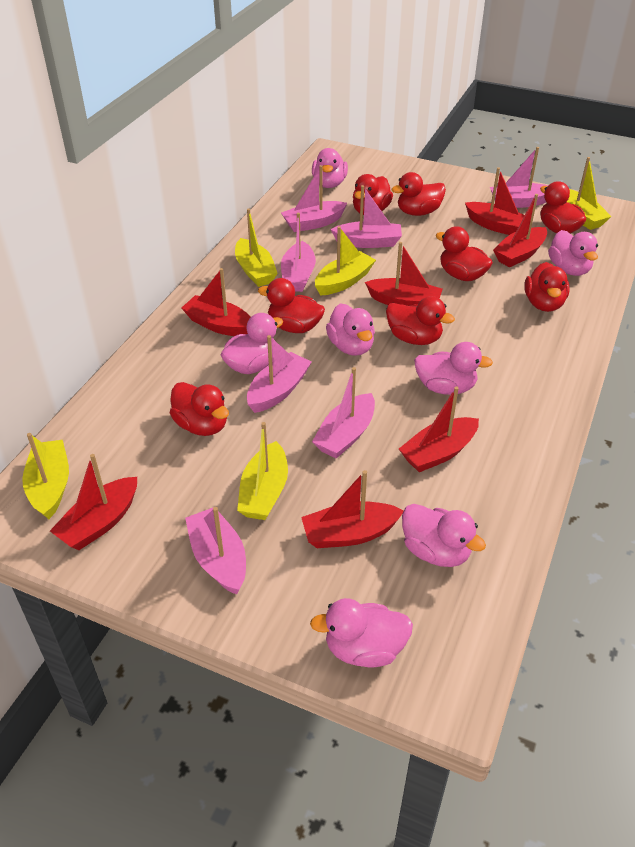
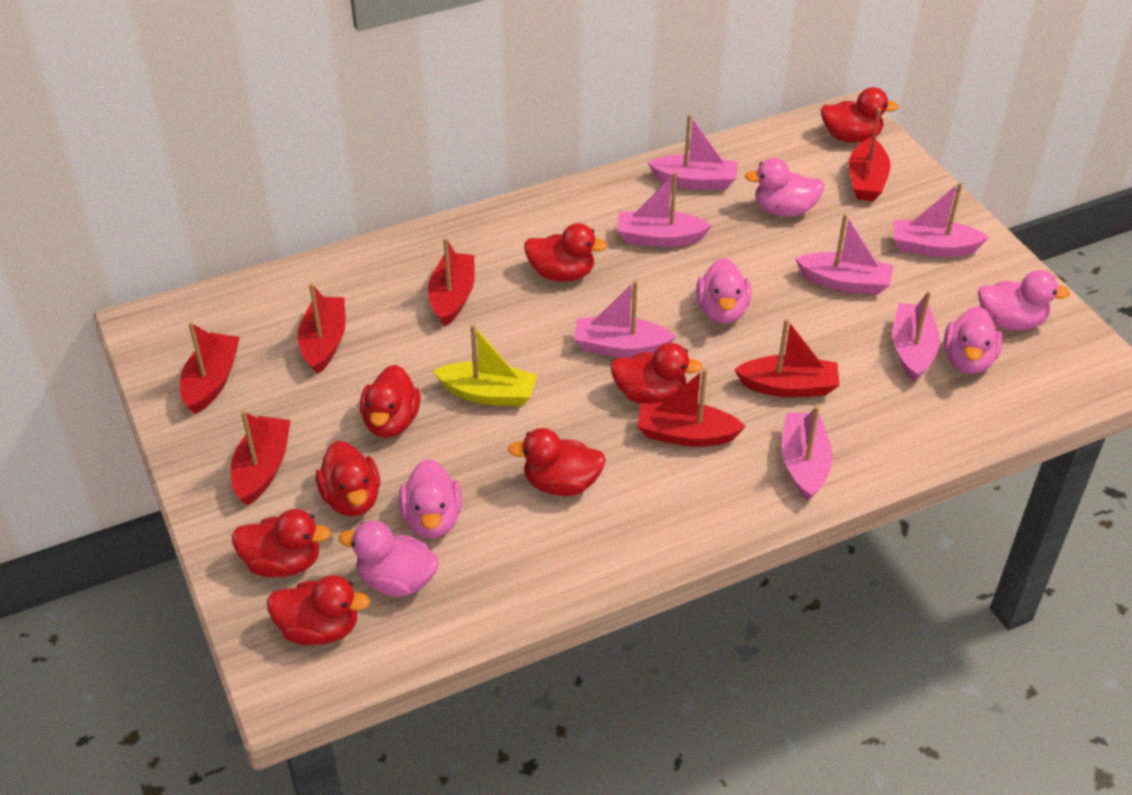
pink duck: 7 -> 6
yellow boat: 5 -> 1

